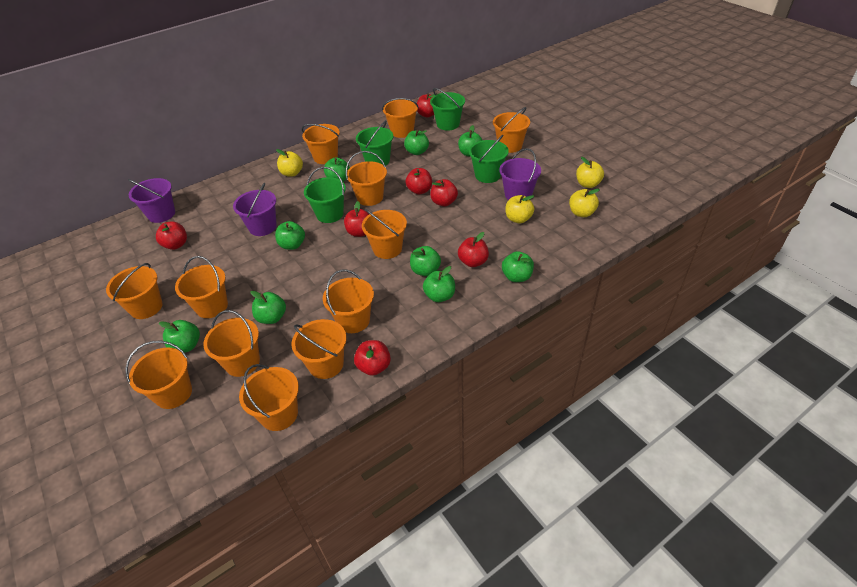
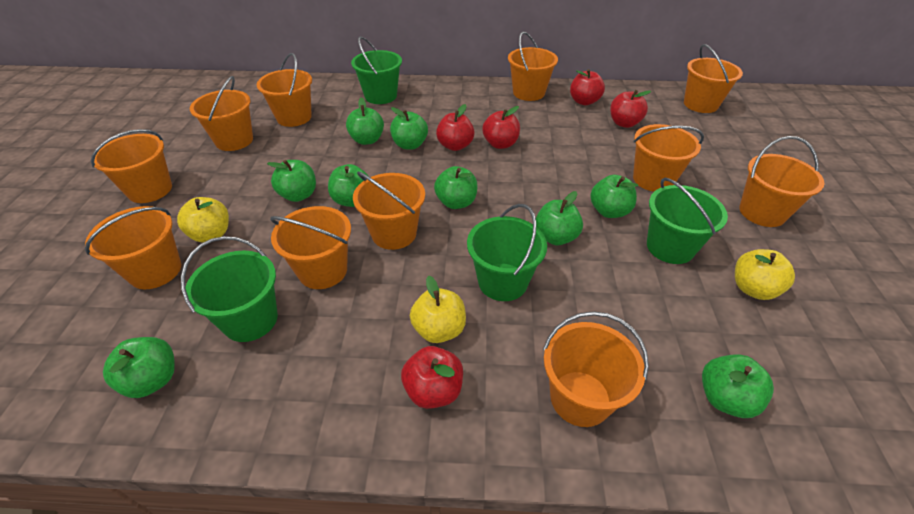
orange bucket: 12 -> 11
purple bucket: 3 -> 0
red apple: 7 -> 5
yellow apple: 4 -> 3

